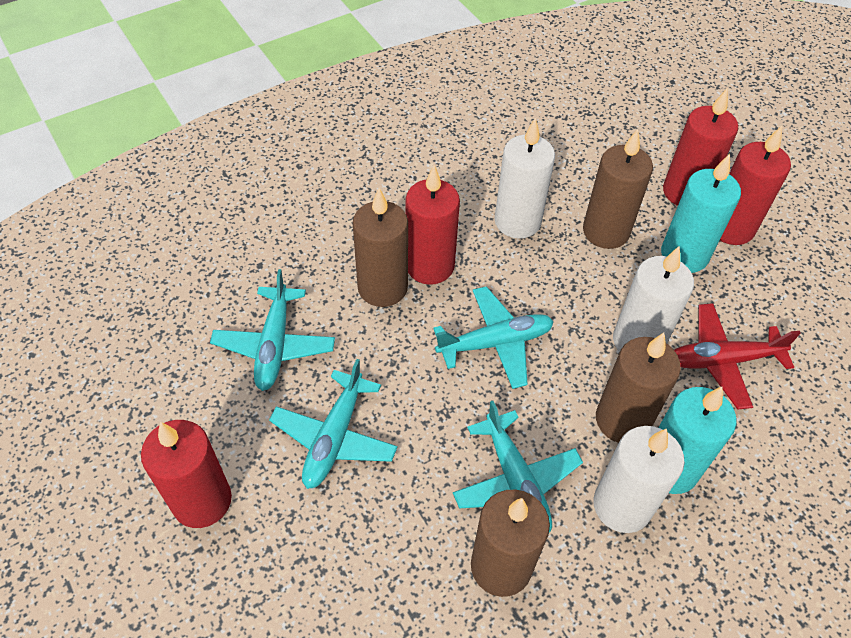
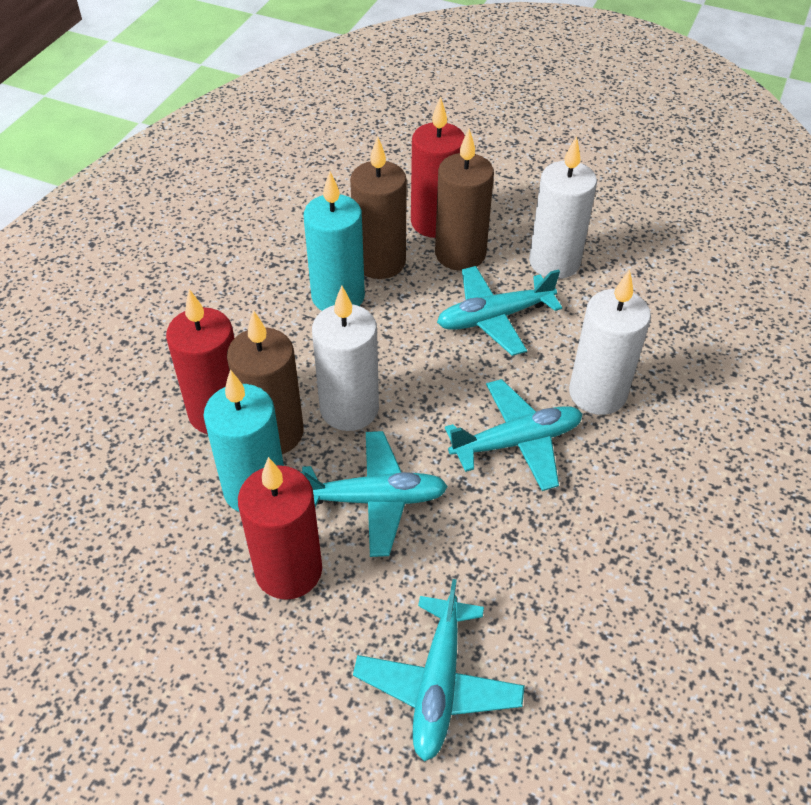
brown candle: 4 -> 3
red candle: 4 -> 3
red plane: 1 -> 0

